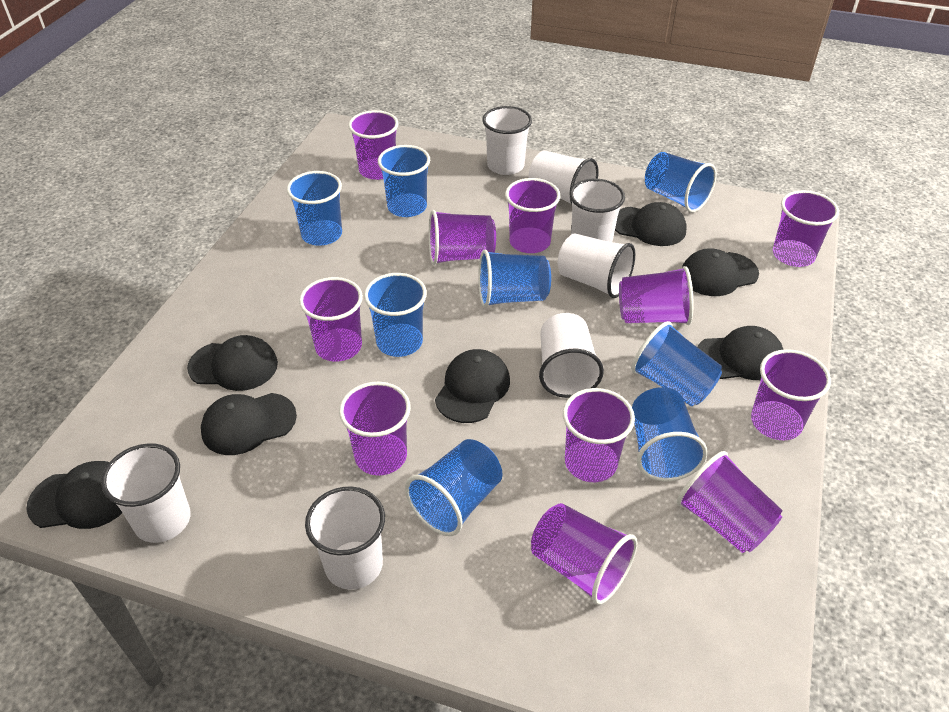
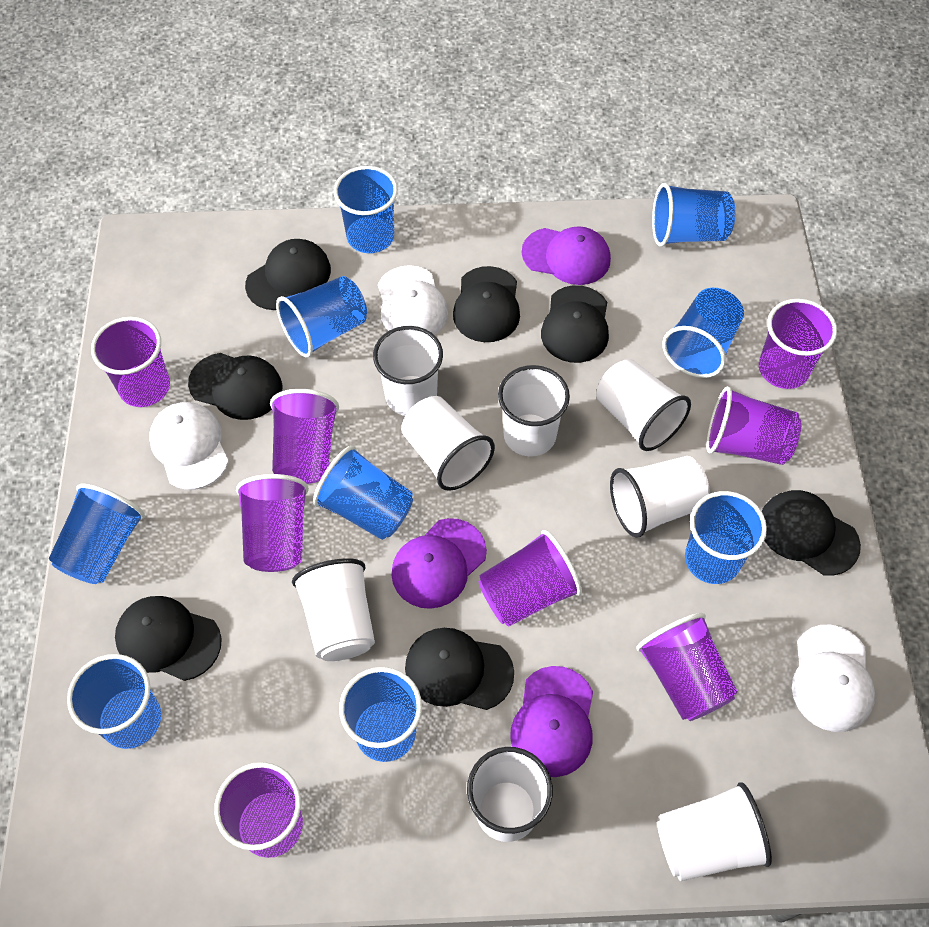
blue cup: 8 -> 9
purple cap: 0 -> 3
purple cup: 11 -> 8
white cap: 0 -> 3
white cup: 7 -> 8

